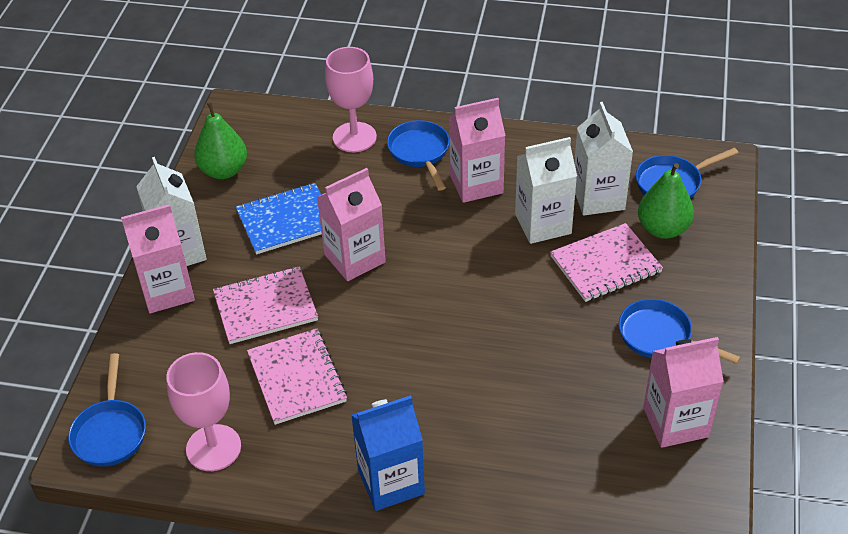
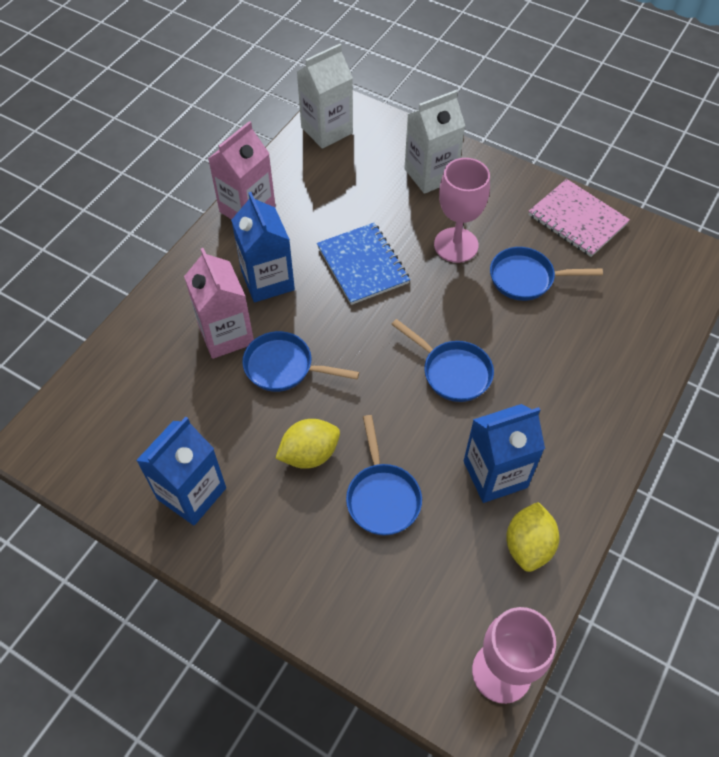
blue carton: 1 -> 3
green pear: 2 -> 0
pink carton: 4 -> 2
pink notebook: 3 -> 1
white carton: 3 -> 2
yellow lemon: 0 -> 2

